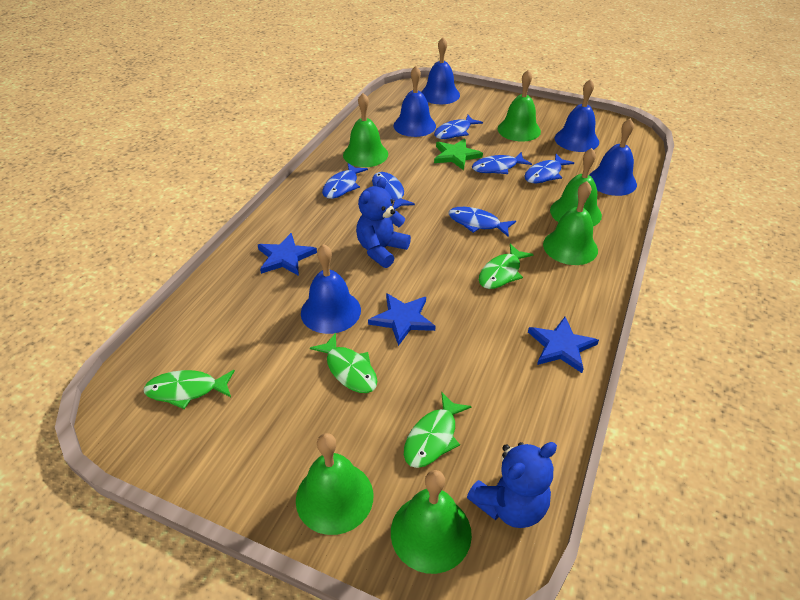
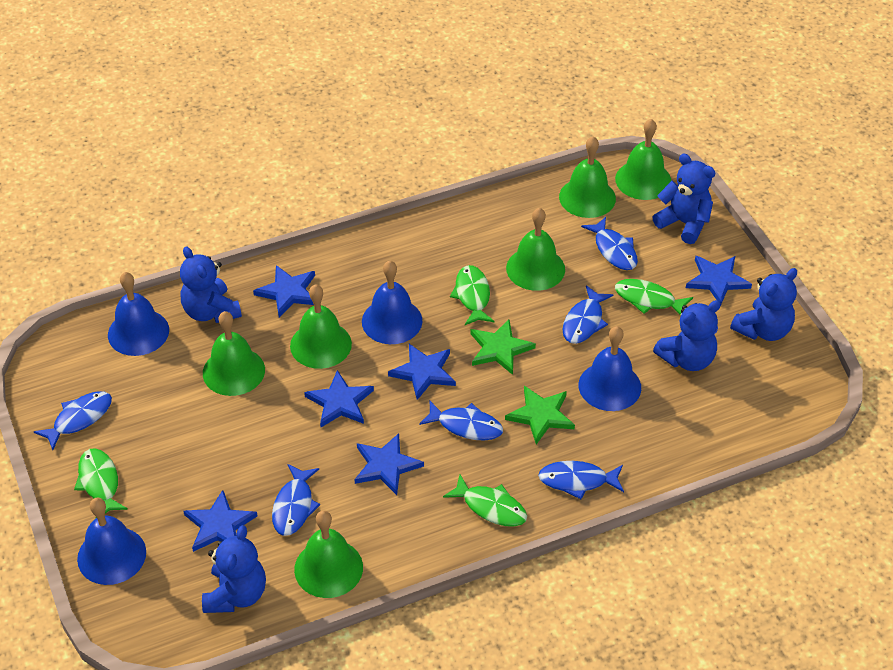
blue bell: 5 -> 4
blue star: 3 -> 6
blue teddy bear: 2 -> 5
green star: 1 -> 2

